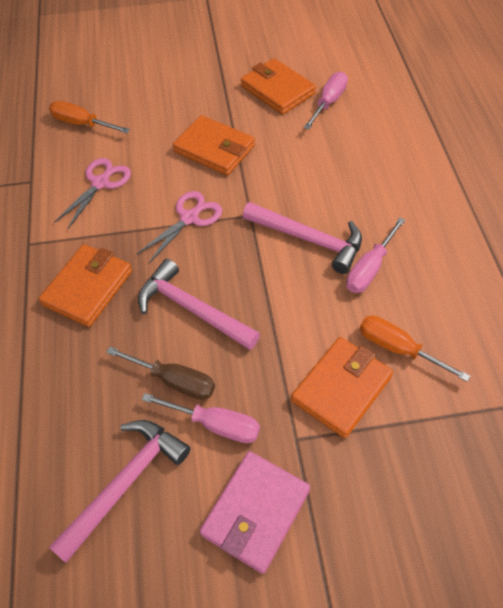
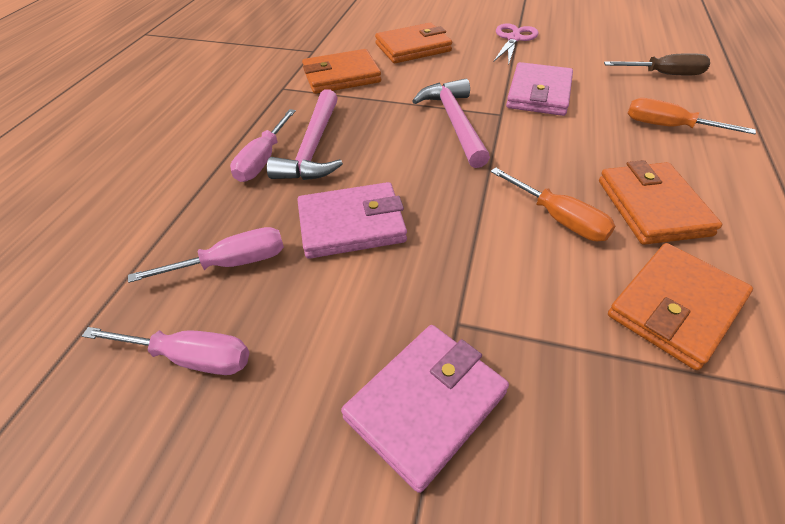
pink hammer: 3 -> 2
pink scissors: 2 -> 1
pink wallet: 1 -> 3

